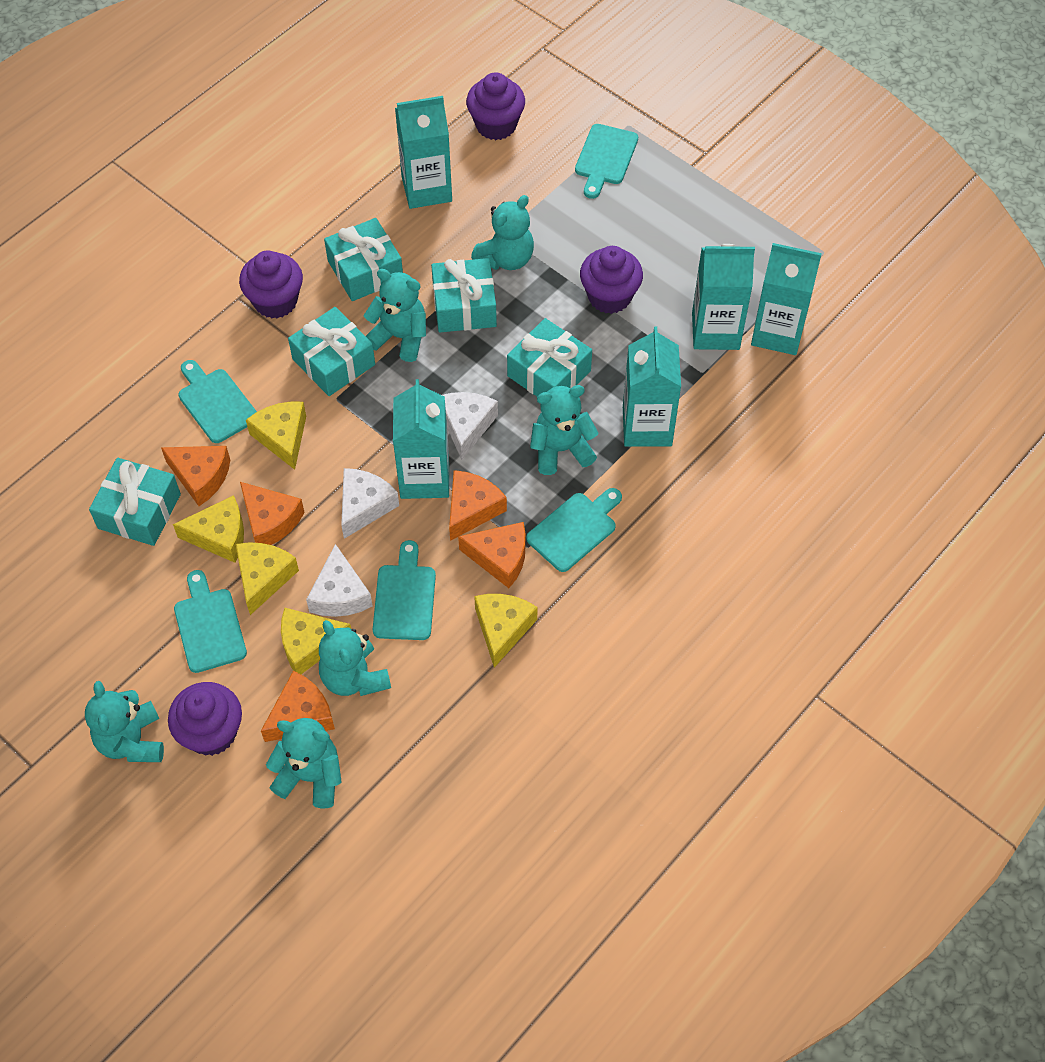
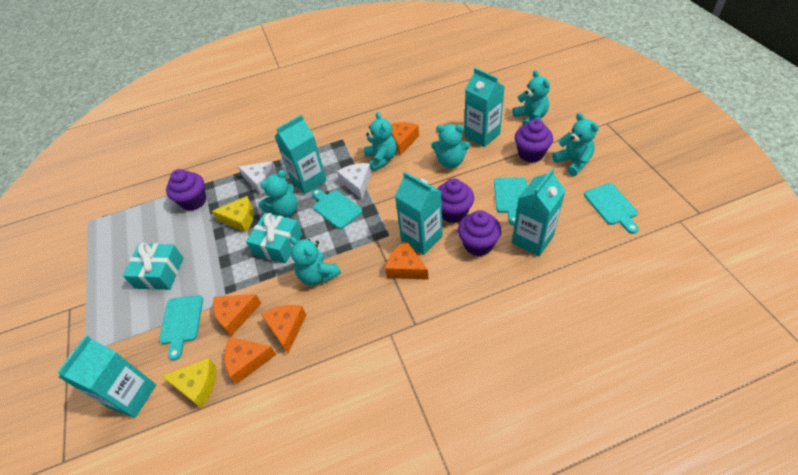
turquoise cutting board: 5 -> 4
turquoise gift: 5 -> 2
white cheese: 3 -> 2
yellow cheese: 5 -> 2

